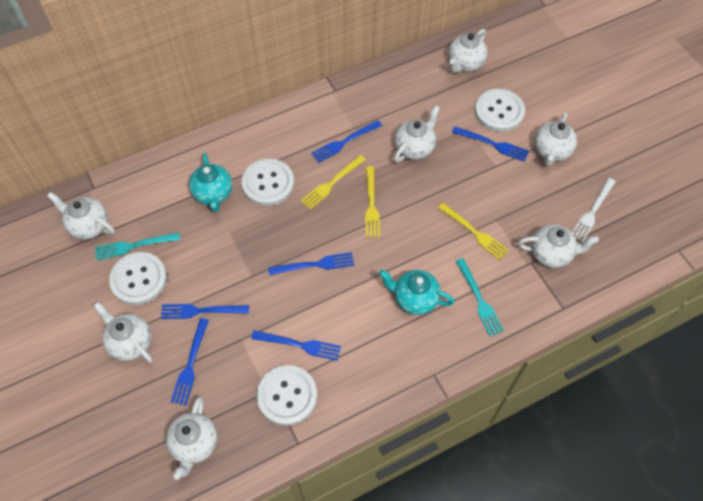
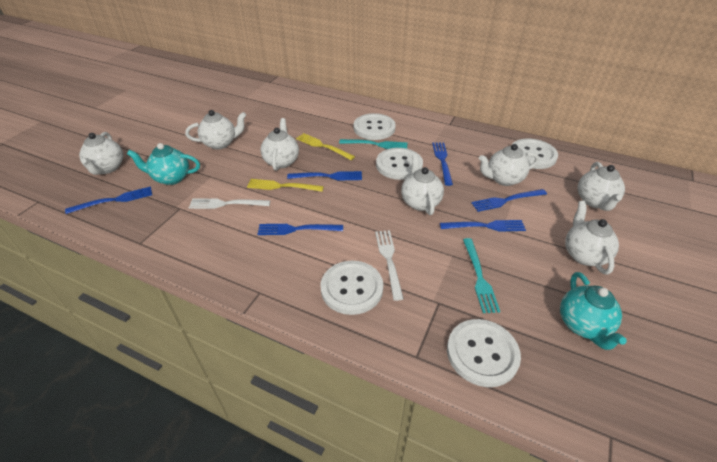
white button: 4 -> 5
white fork: 1 -> 2
yellow fork: 3 -> 2

